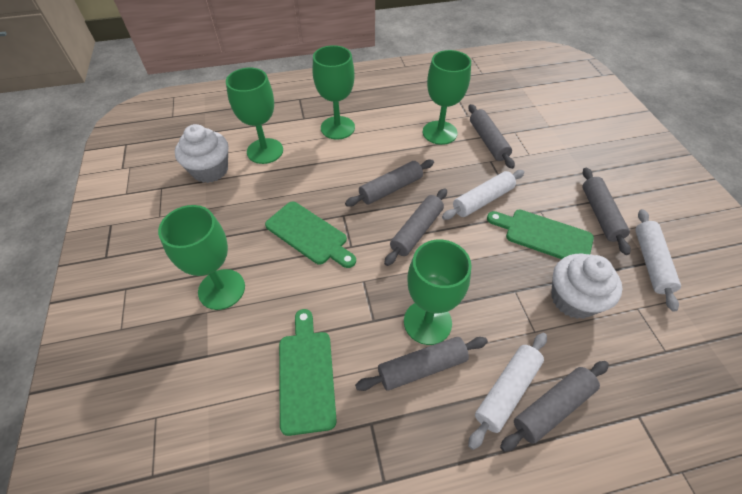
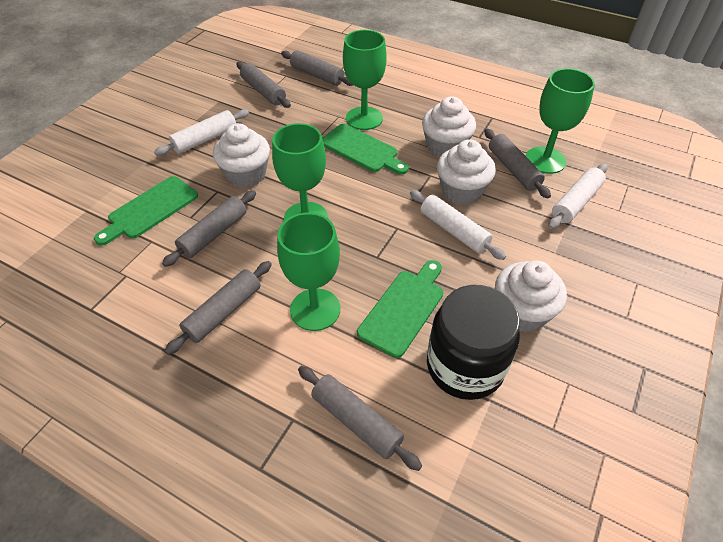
black jar: 0 -> 1
green goblet: 5 -> 4
white cupcake: 2 -> 4

